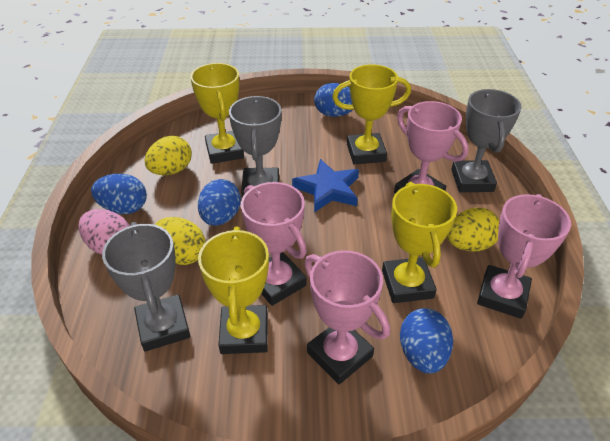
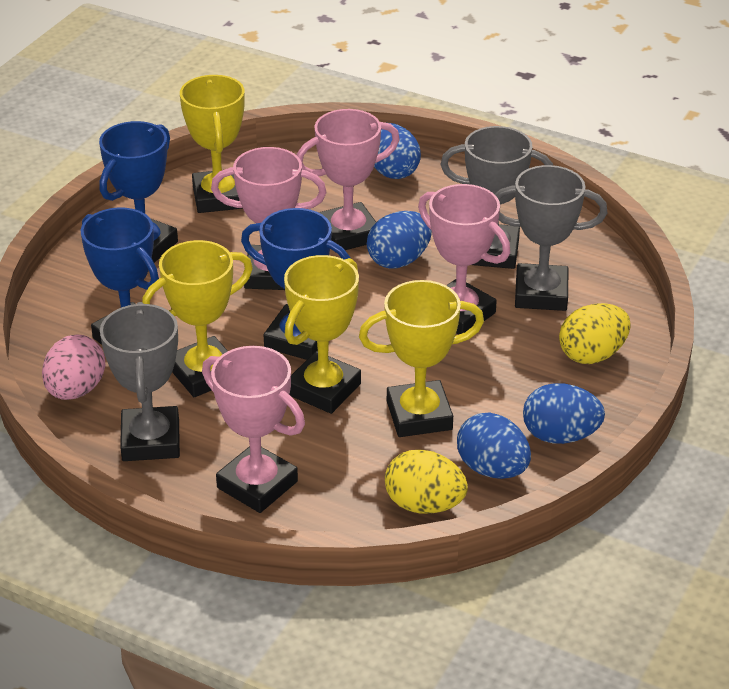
blue star: 1 -> 0
blue trophy: 0 -> 3
yellow egg: 3 -> 2

